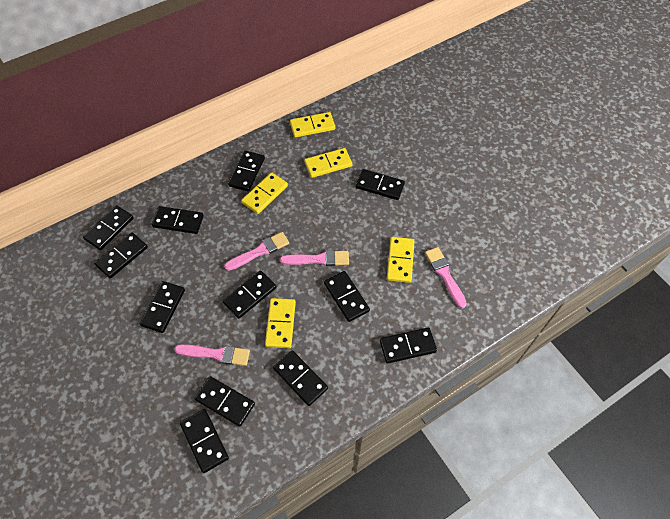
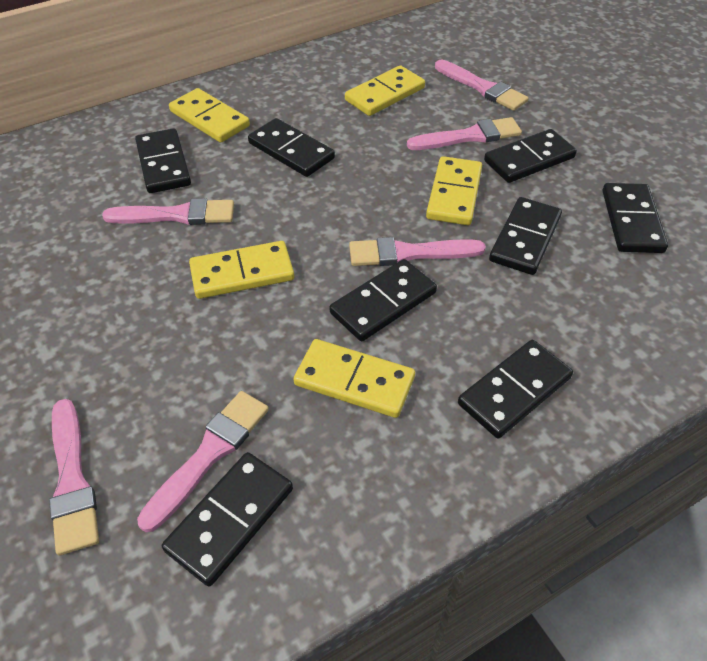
black domino: 12 -> 8
pink brush: 4 -> 6

